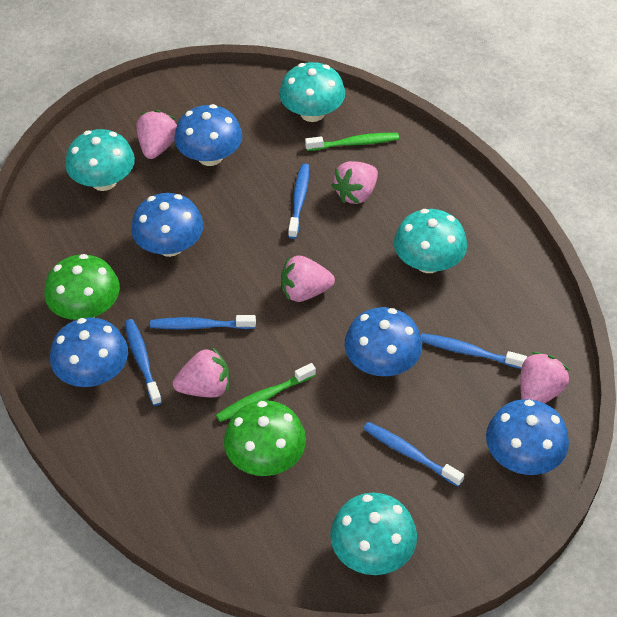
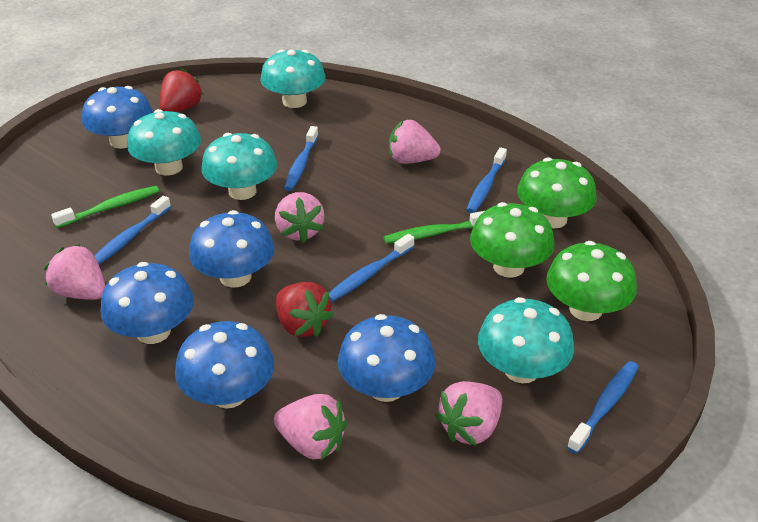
green mushroom: 2 -> 3
red strawberry: 0 -> 2

